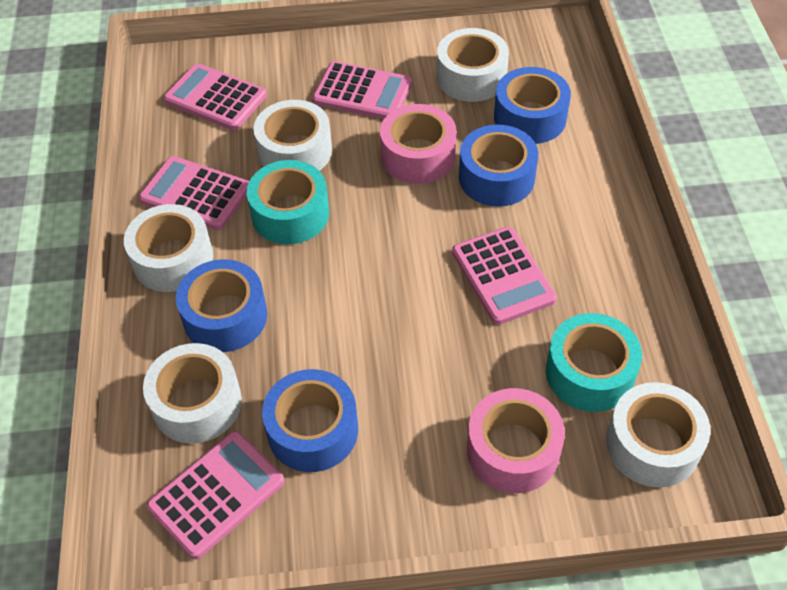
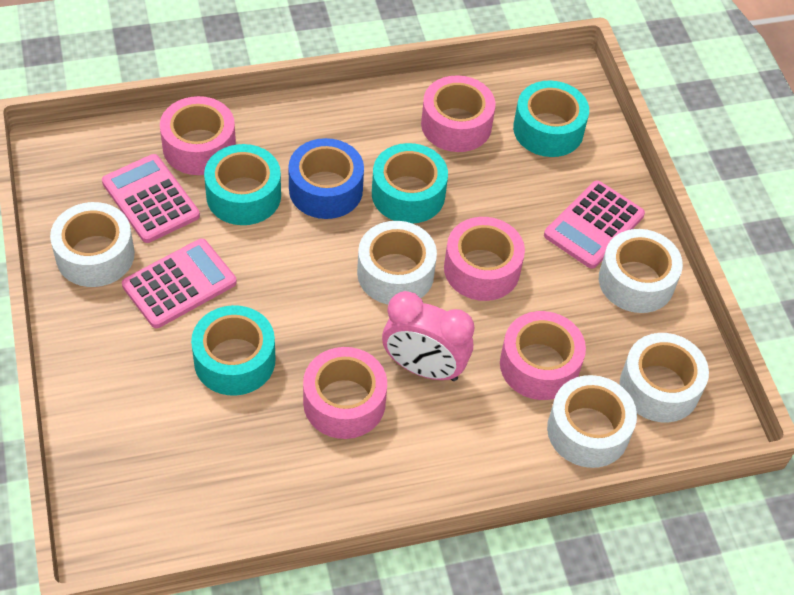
blue tape: 4 -> 1
pink calculator: 5 -> 3
pink clock: 0 -> 1
pink tape: 2 -> 5
turquoise tape: 2 -> 4

